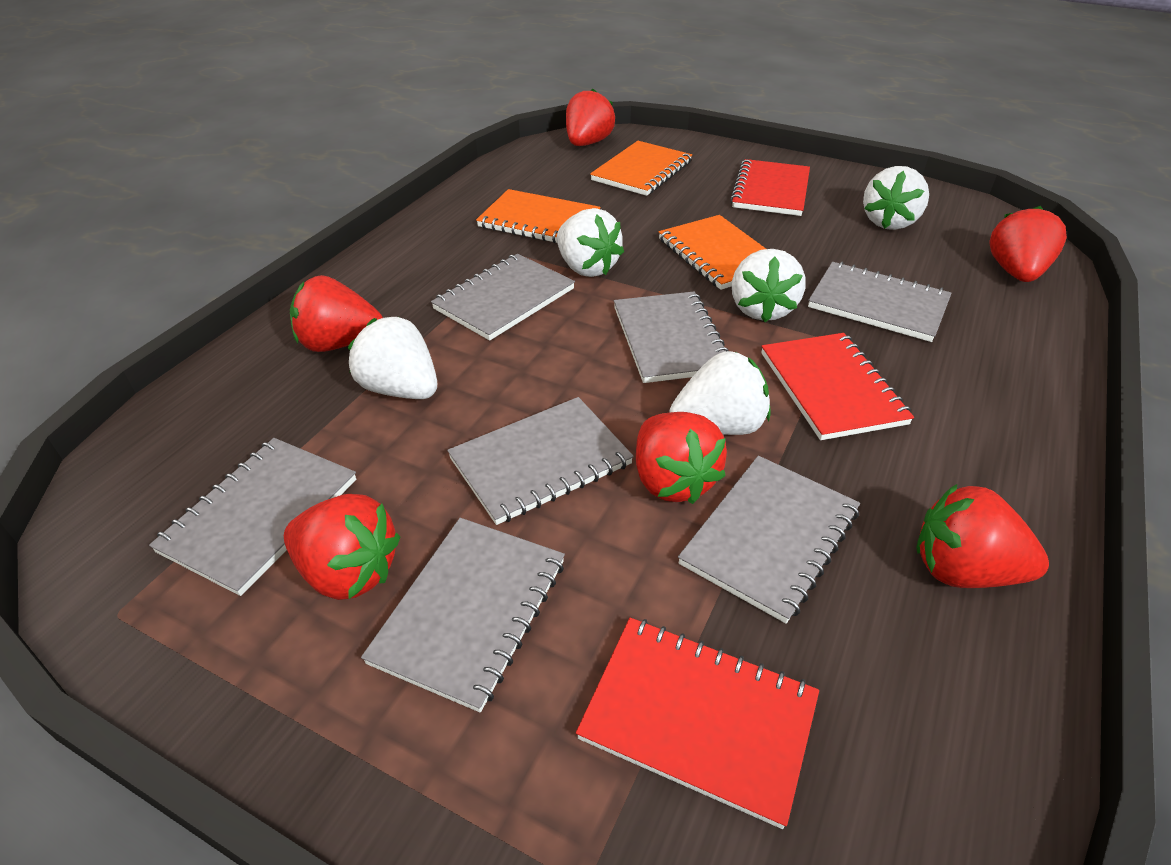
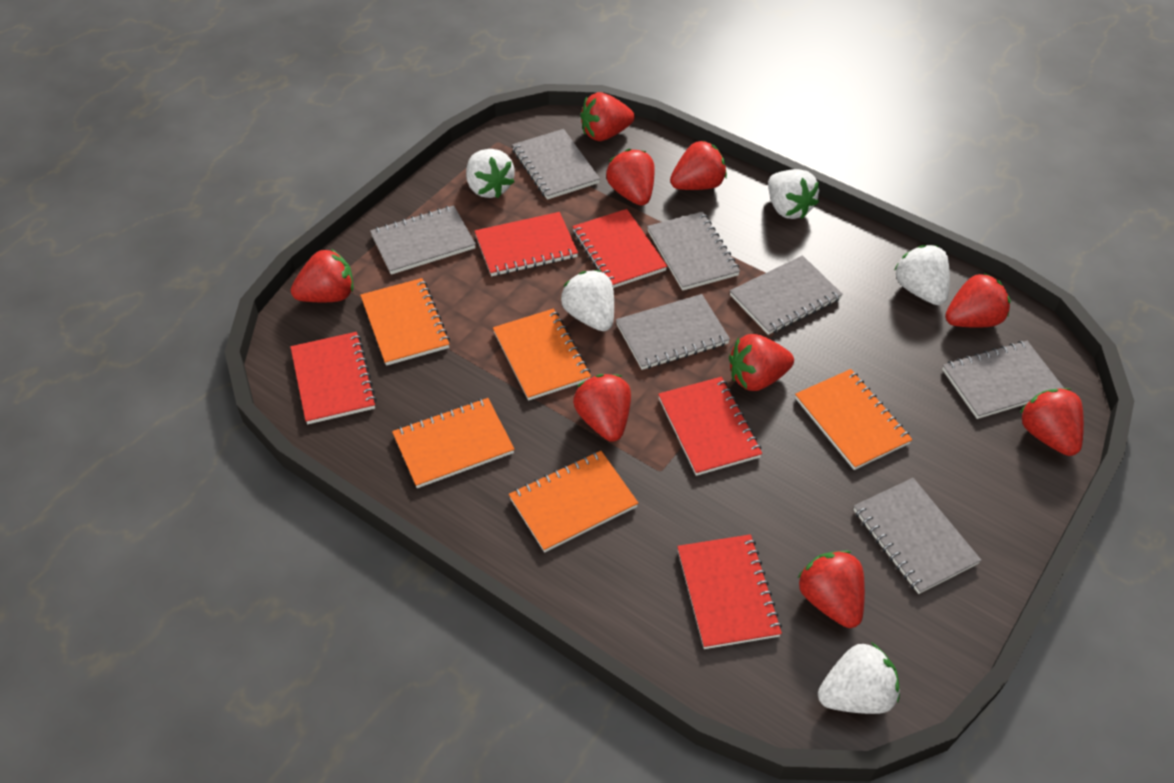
orange notebook: 3 -> 5
red notebook: 3 -> 5
red strawberry: 6 -> 9

